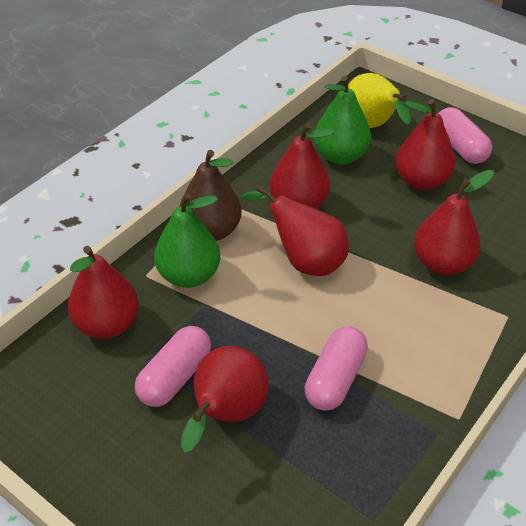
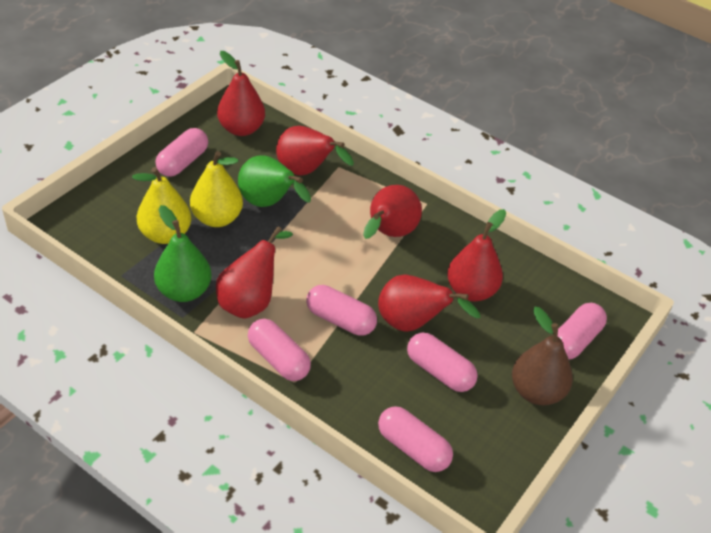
pink capsule: 3 -> 6
yellow pear: 1 -> 2

